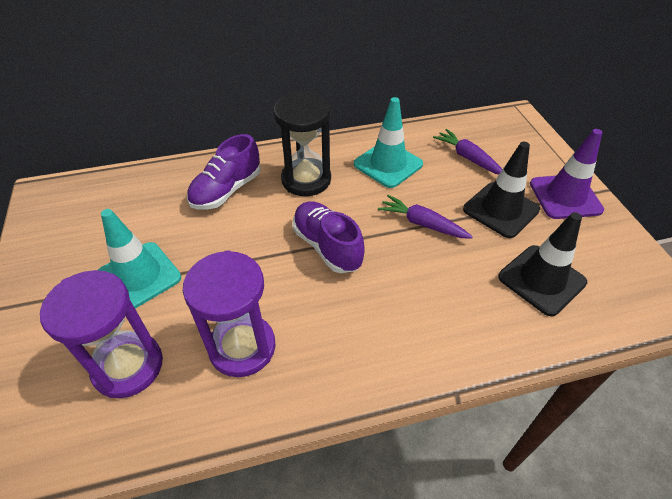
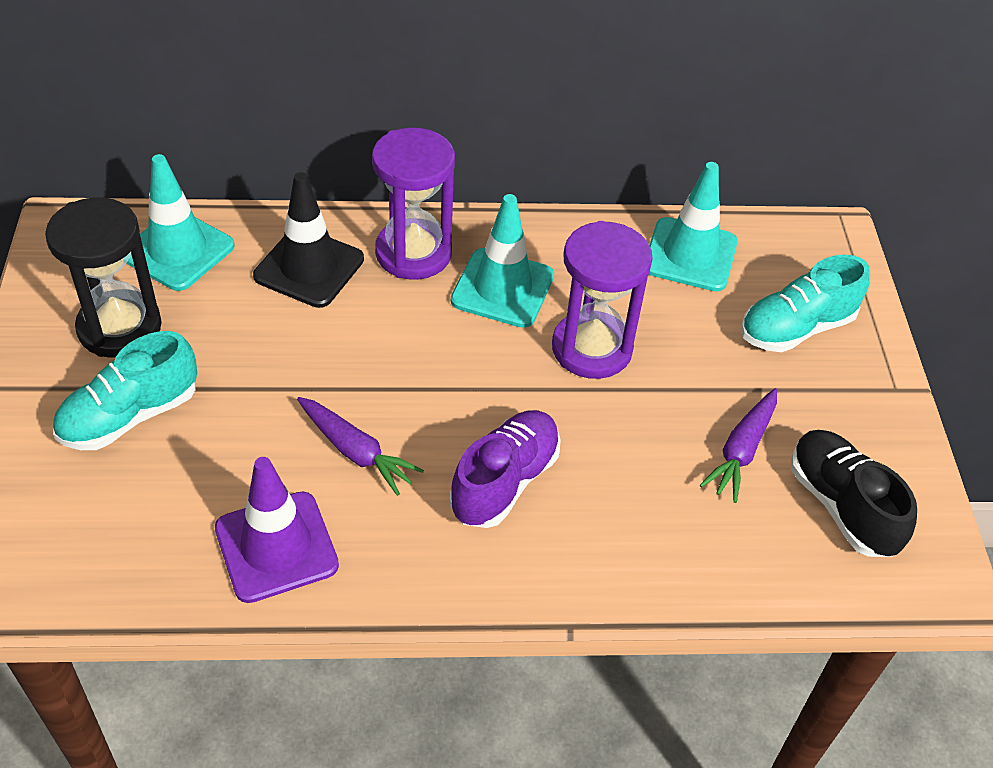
black shoe: 0 -> 1
black traffic cone: 2 -> 1
purple shoe: 2 -> 1
turquoise shoe: 0 -> 2
turquoise traffic cone: 2 -> 3

